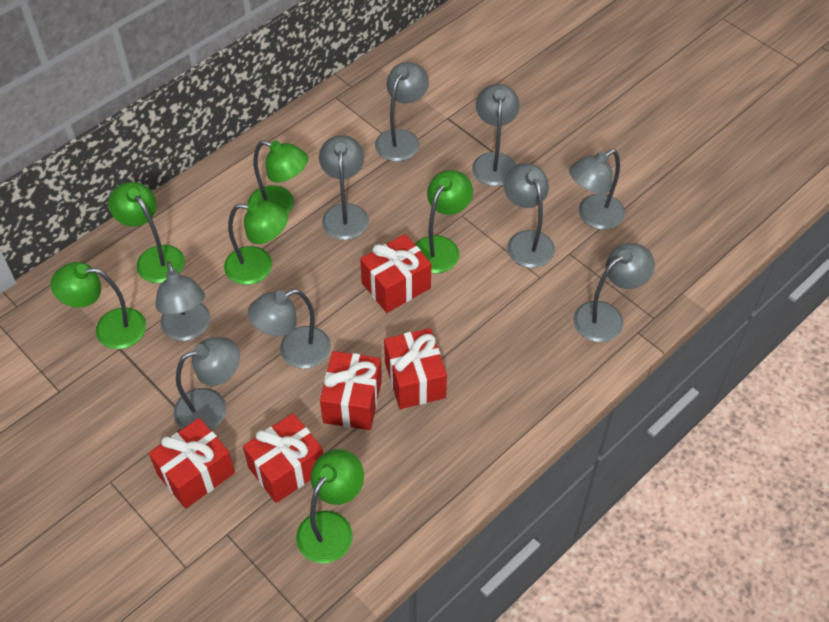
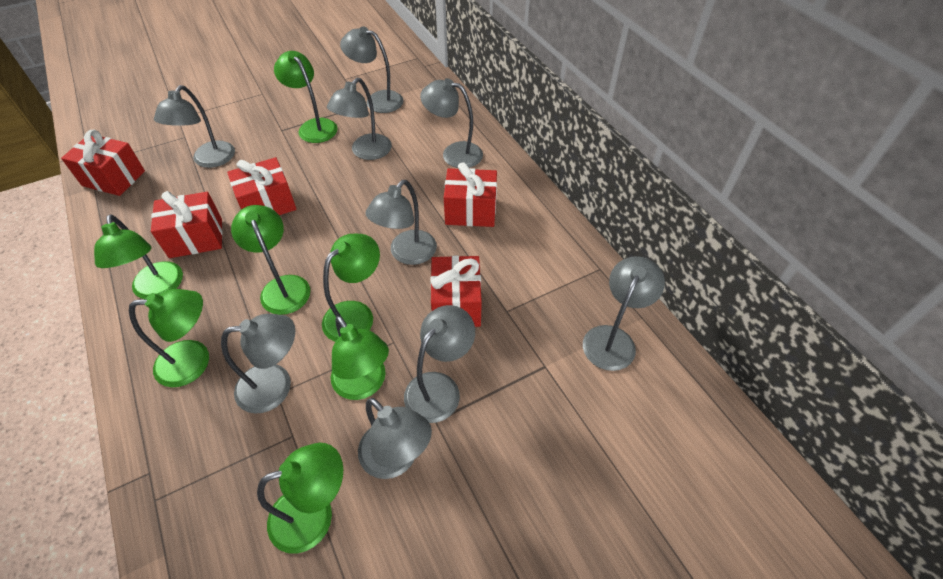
green lamp: 6 -> 7

